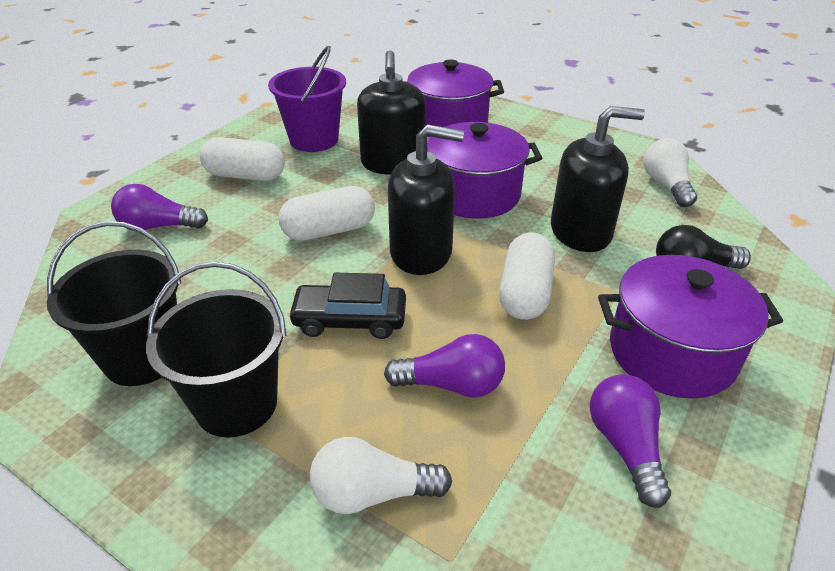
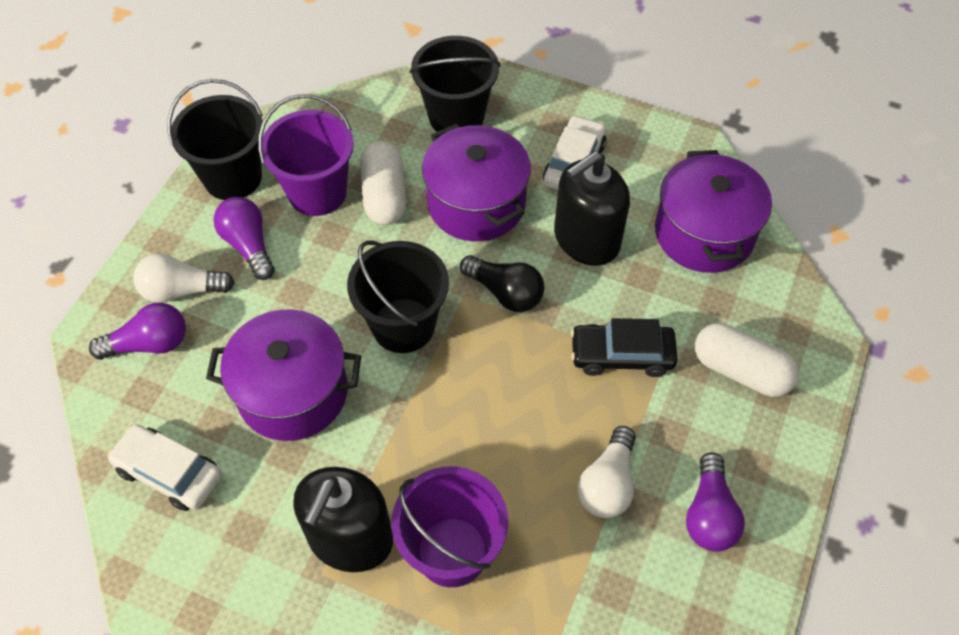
black bucket: 2 -> 3
black soap dispenser: 3 -> 2
purple bucket: 1 -> 2
white capsule: 3 -> 2
white car: 0 -> 2

